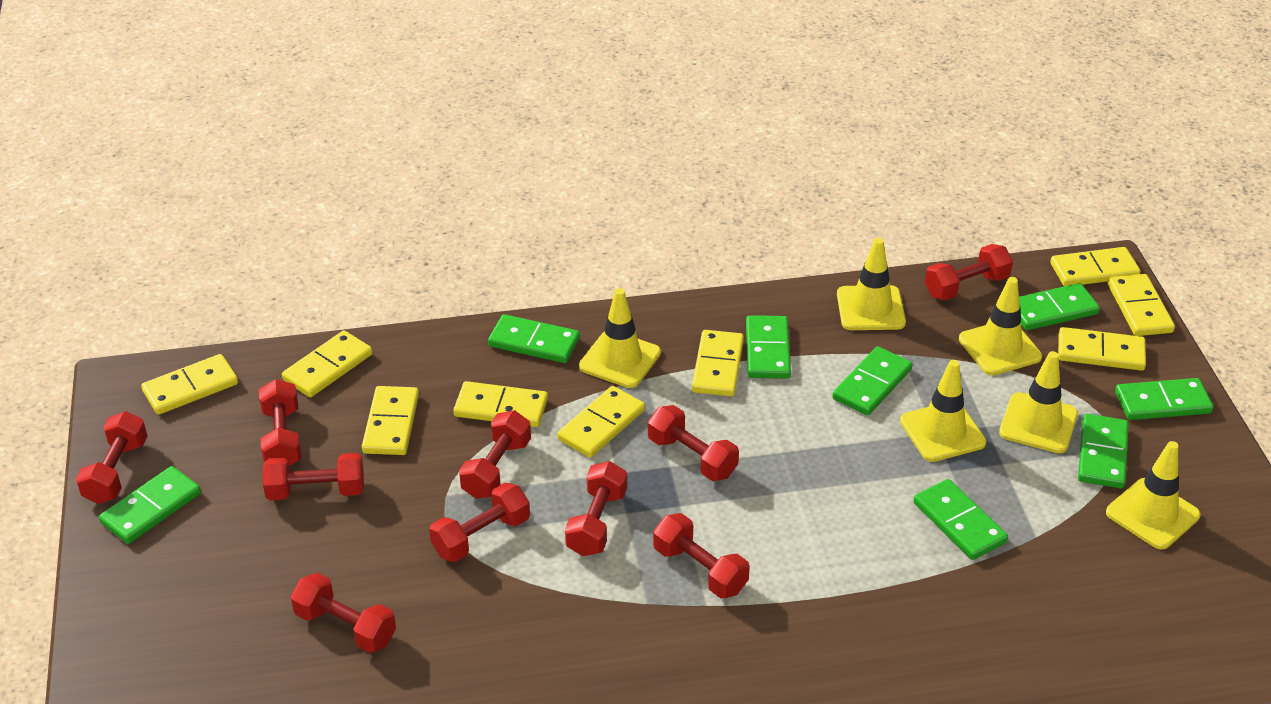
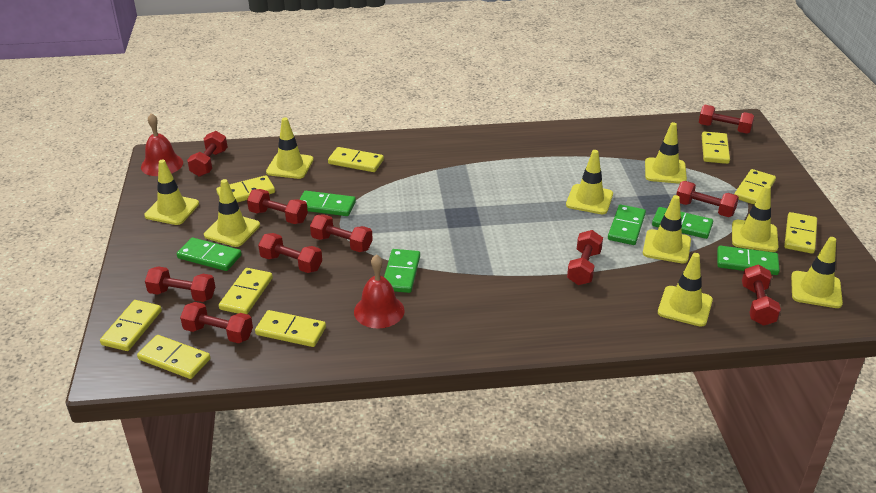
green domino: 8 -> 6
red bell: 0 -> 2
yellow traffic cone: 6 -> 9

